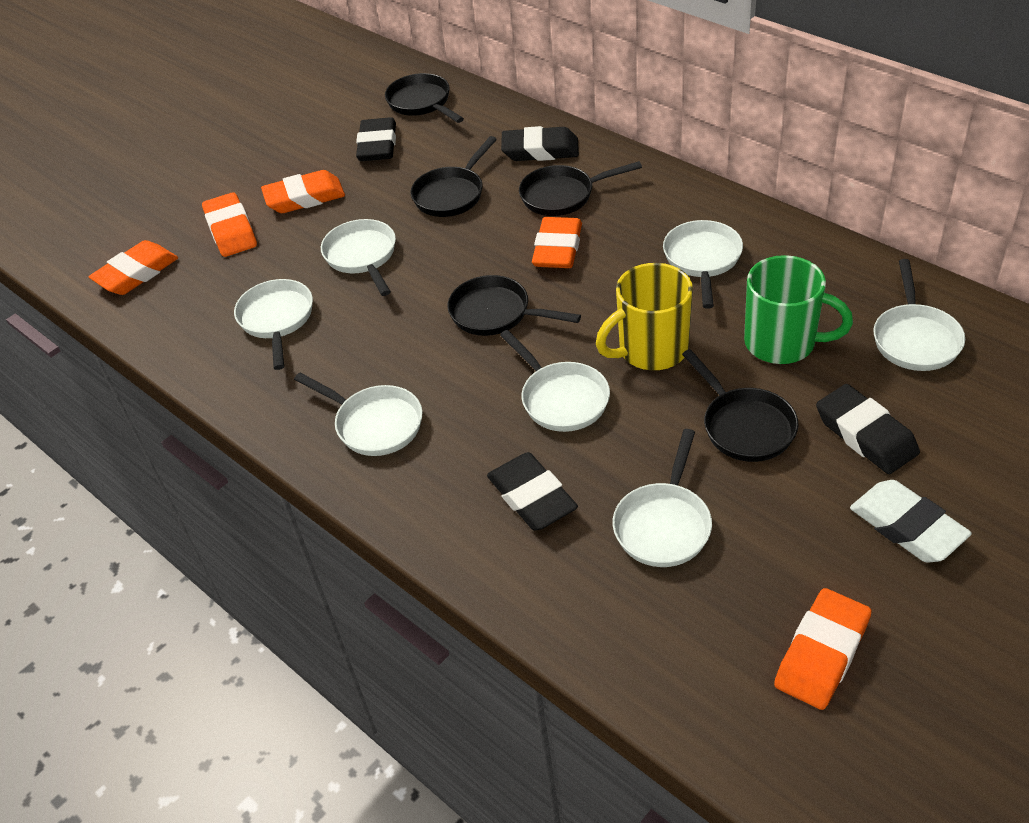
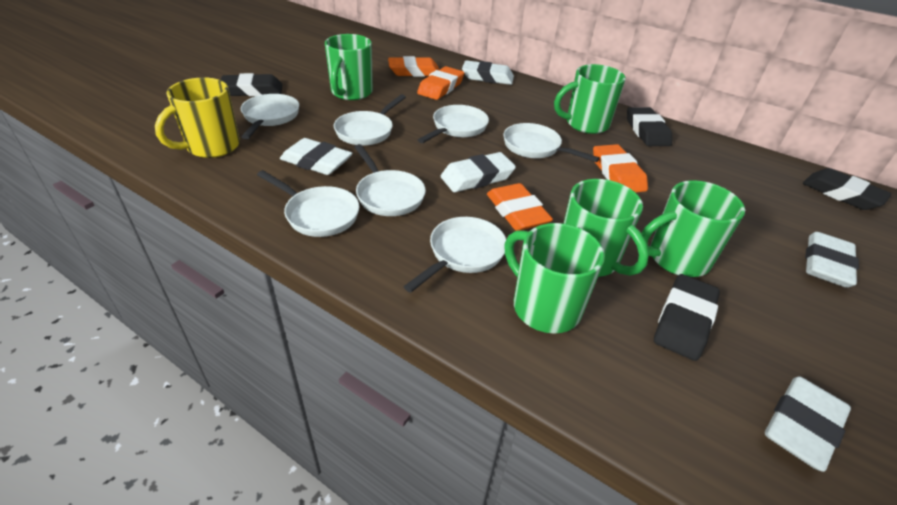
black pan: 5 -> 0
green mug: 1 -> 5
orange eraser: 5 -> 4
white eraser: 1 -> 5

